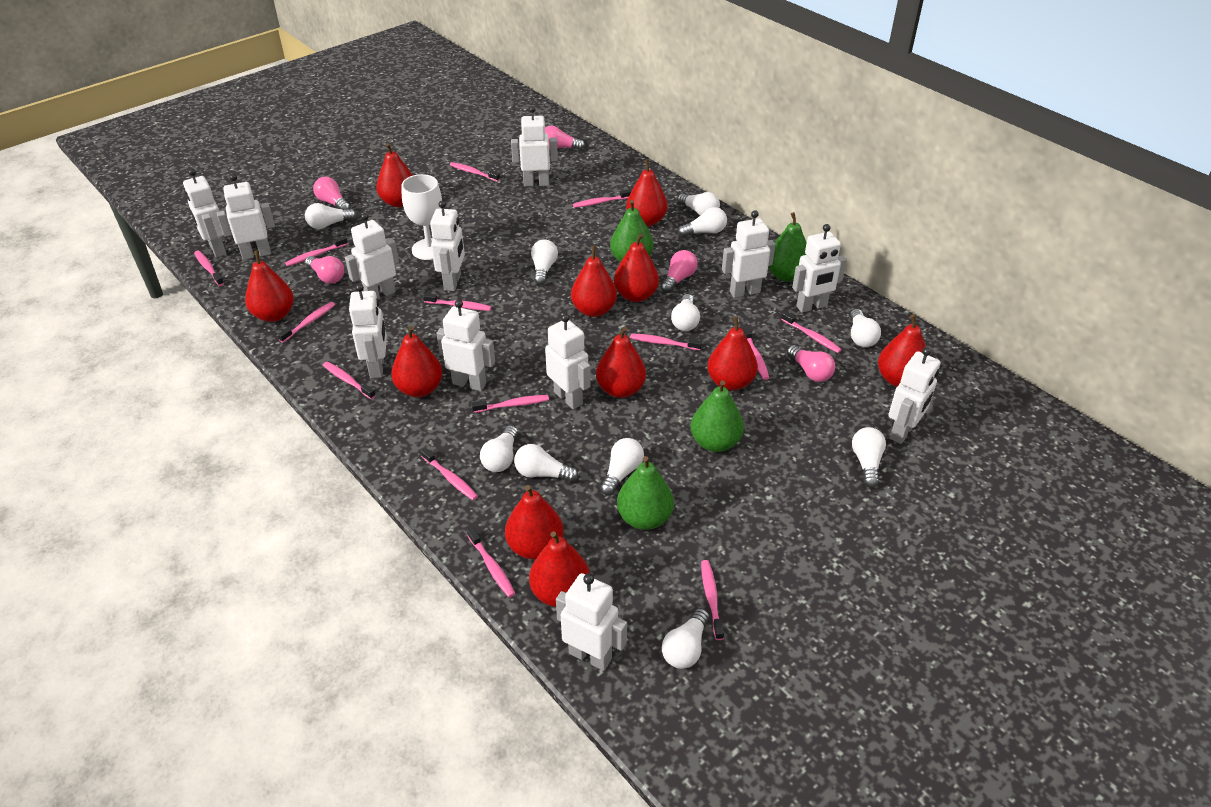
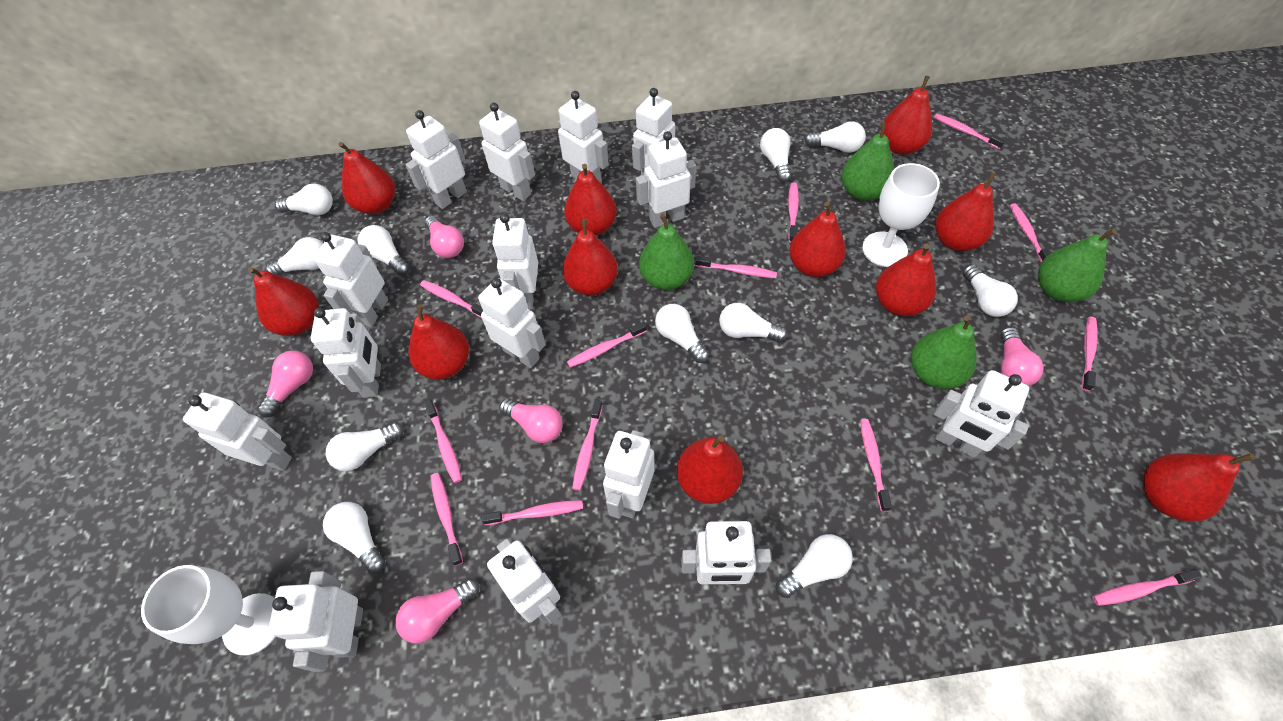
pink toothbrush: 14 -> 13
white goblet: 1 -> 2
white robot: 12 -> 15

